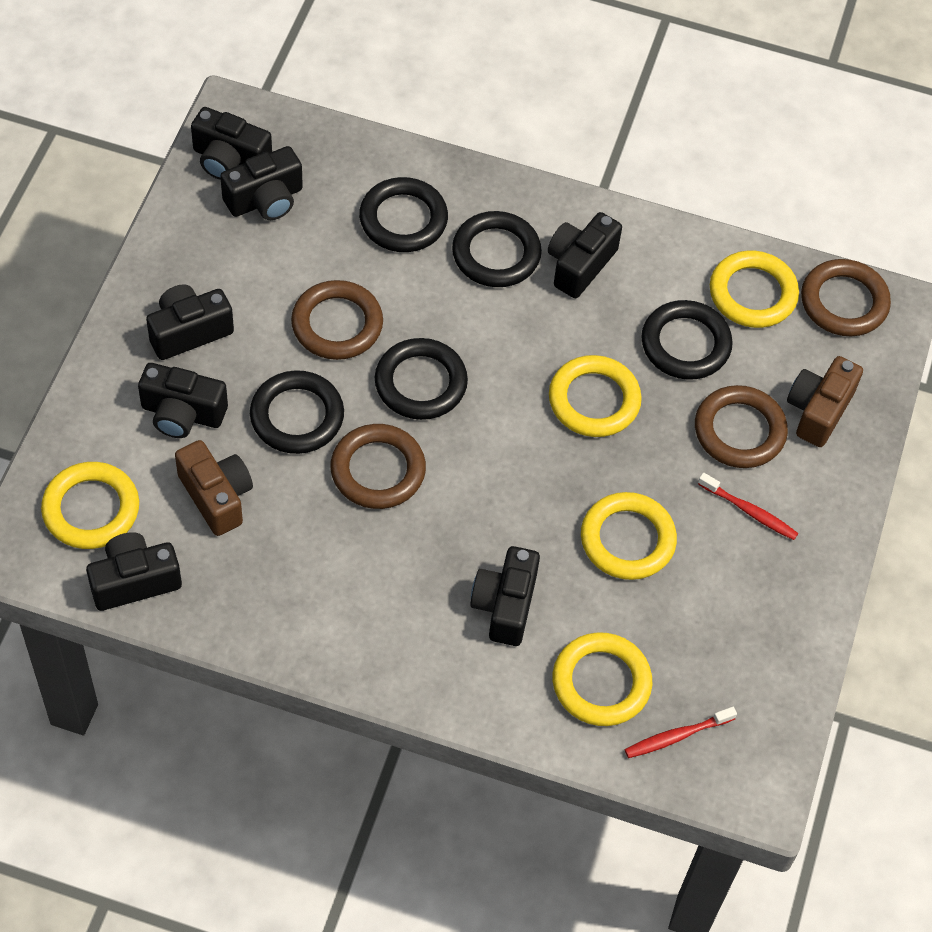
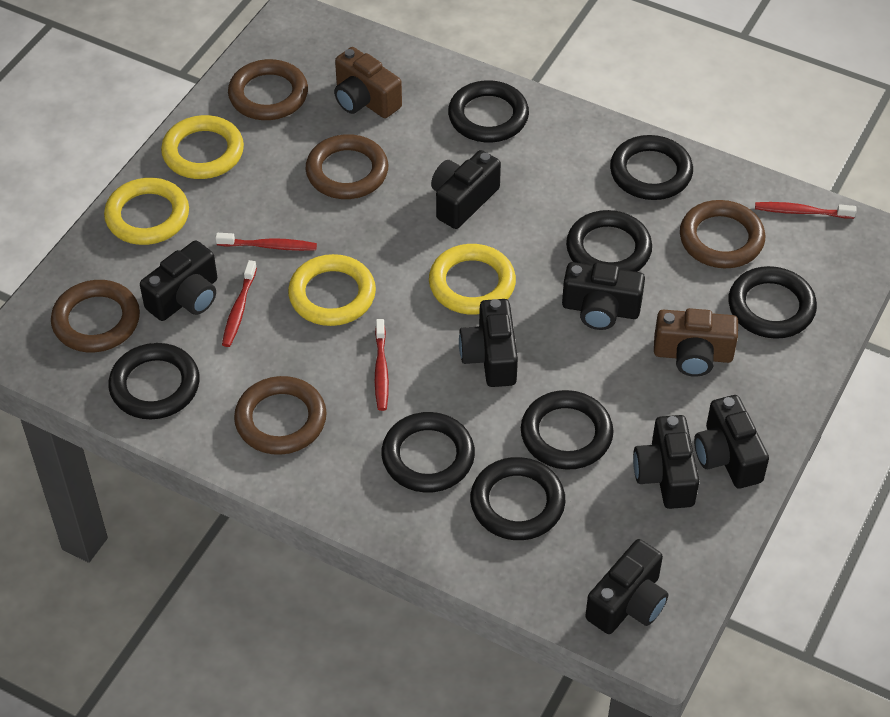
black ring: 5 -> 8
brown ring: 4 -> 5
red toothbrush: 2 -> 4
yellow ring: 5 -> 4

